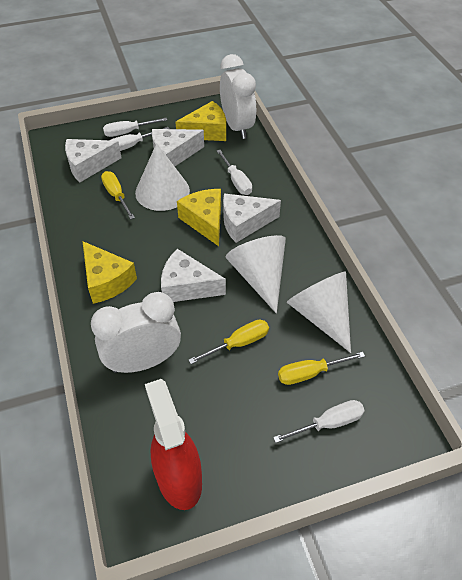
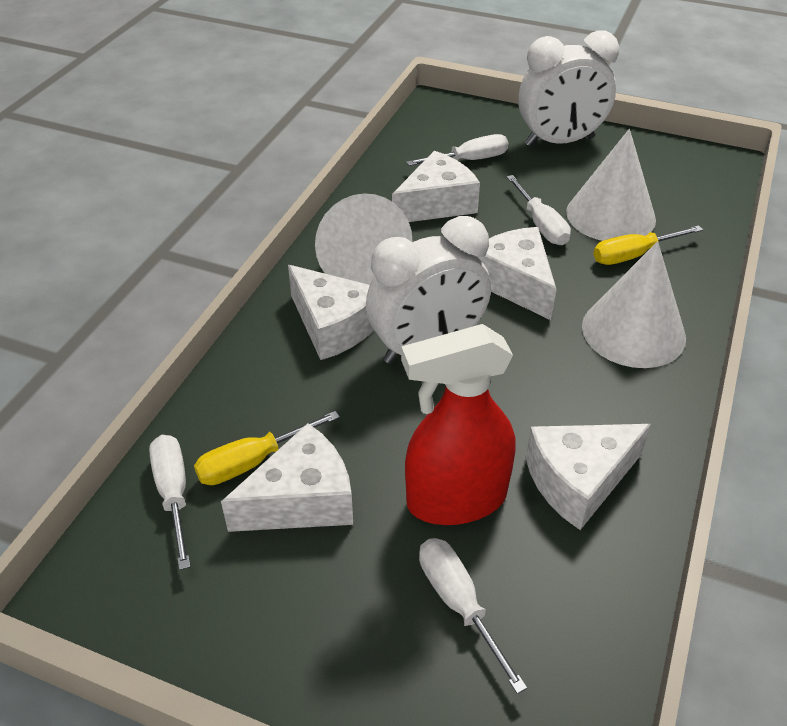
white cheese: 4 -> 5
yellow cheese: 3 -> 0
yellow screwdriver: 3 -> 2

